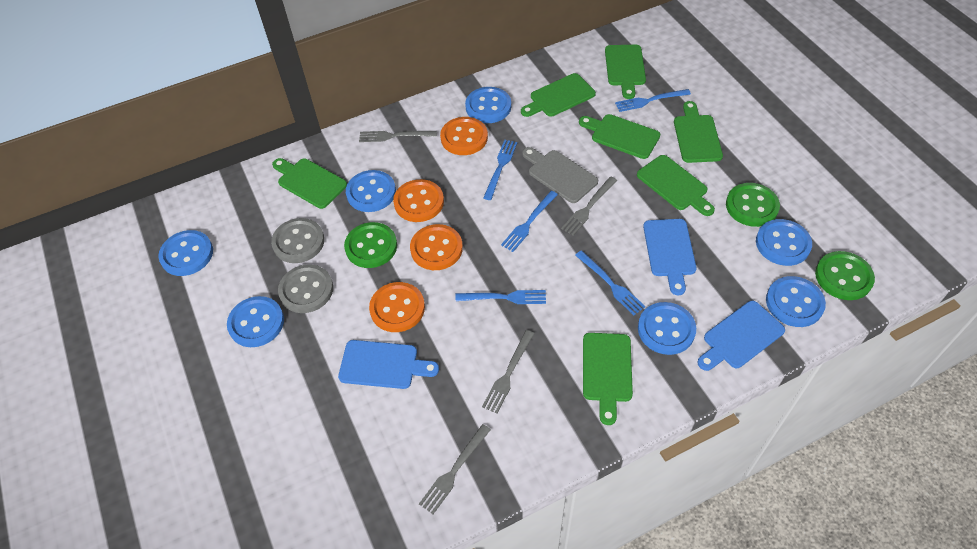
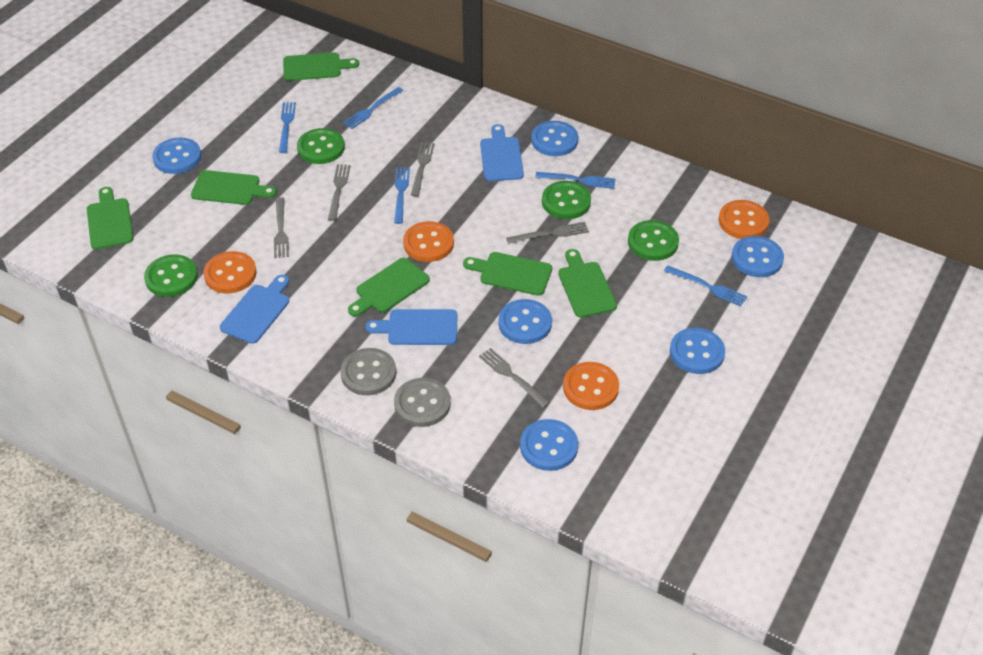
blue button: 7 -> 6
green button: 3 -> 4
green cutting board: 7 -> 6
grey cutting board: 1 -> 0
grey fork: 4 -> 5

